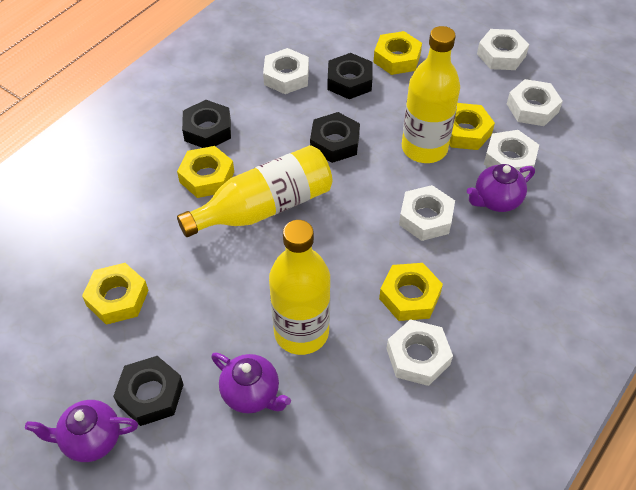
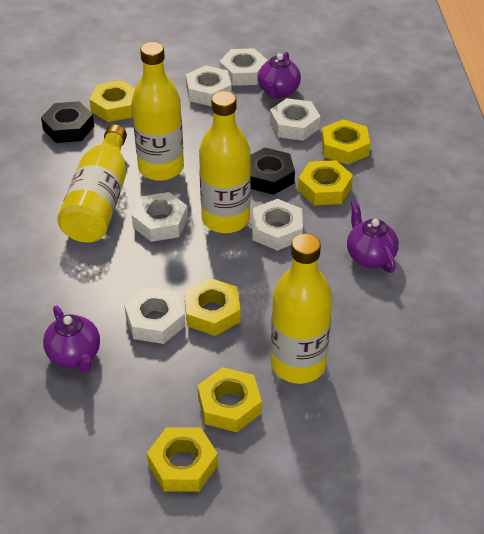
black nut: 4 -> 2
yellow bottle: 3 -> 4
yellow nut: 5 -> 6

